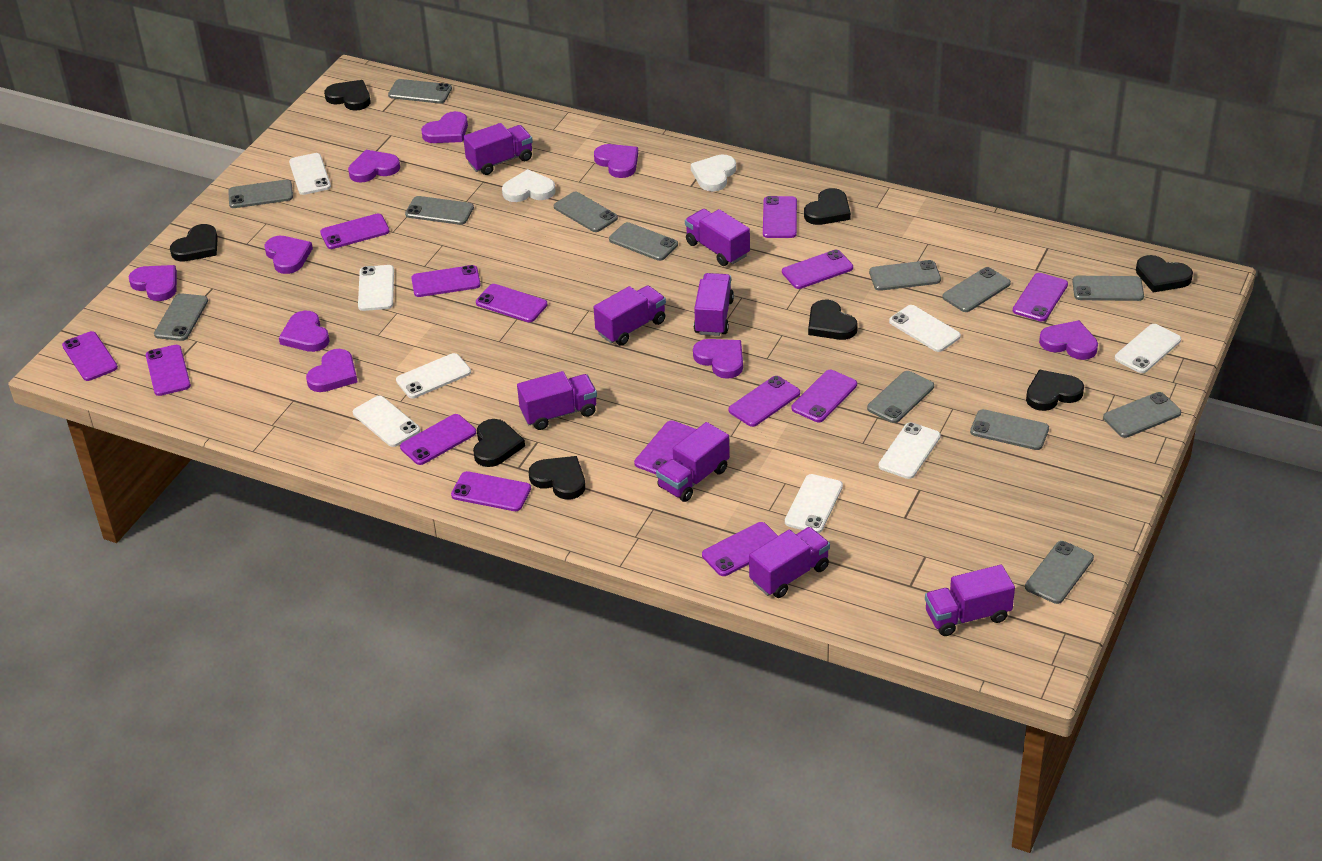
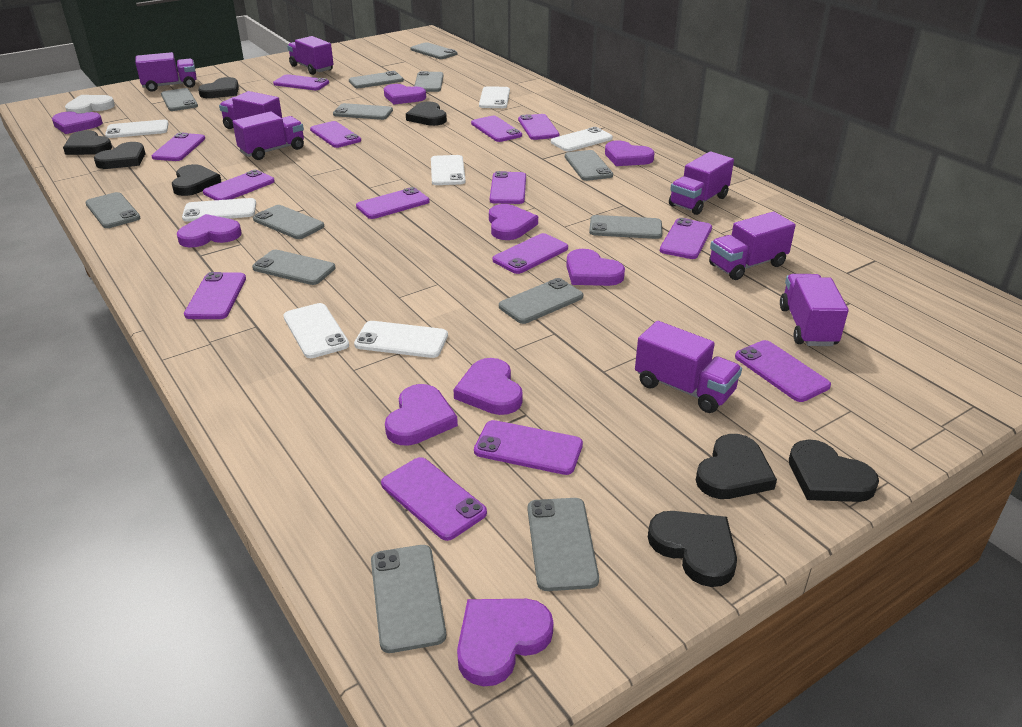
white heart: 2 -> 1
white phone: 8 -> 7

